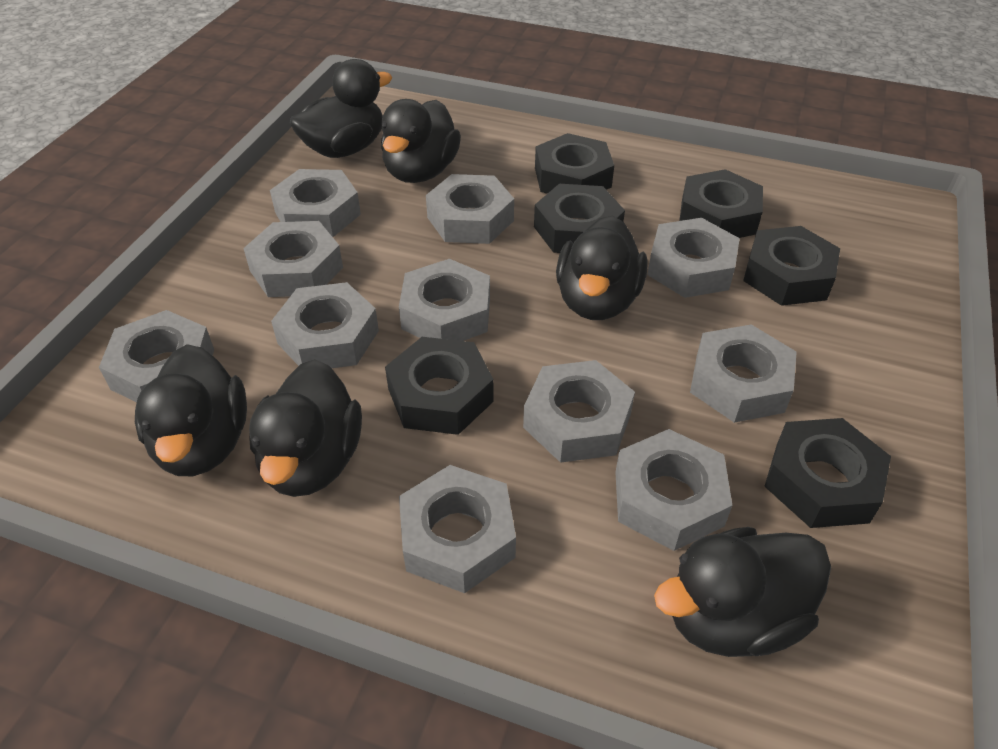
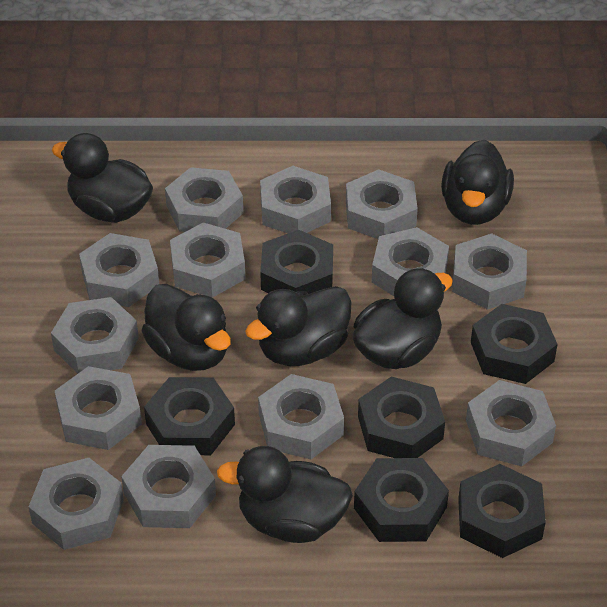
grey nut: 11 -> 13

